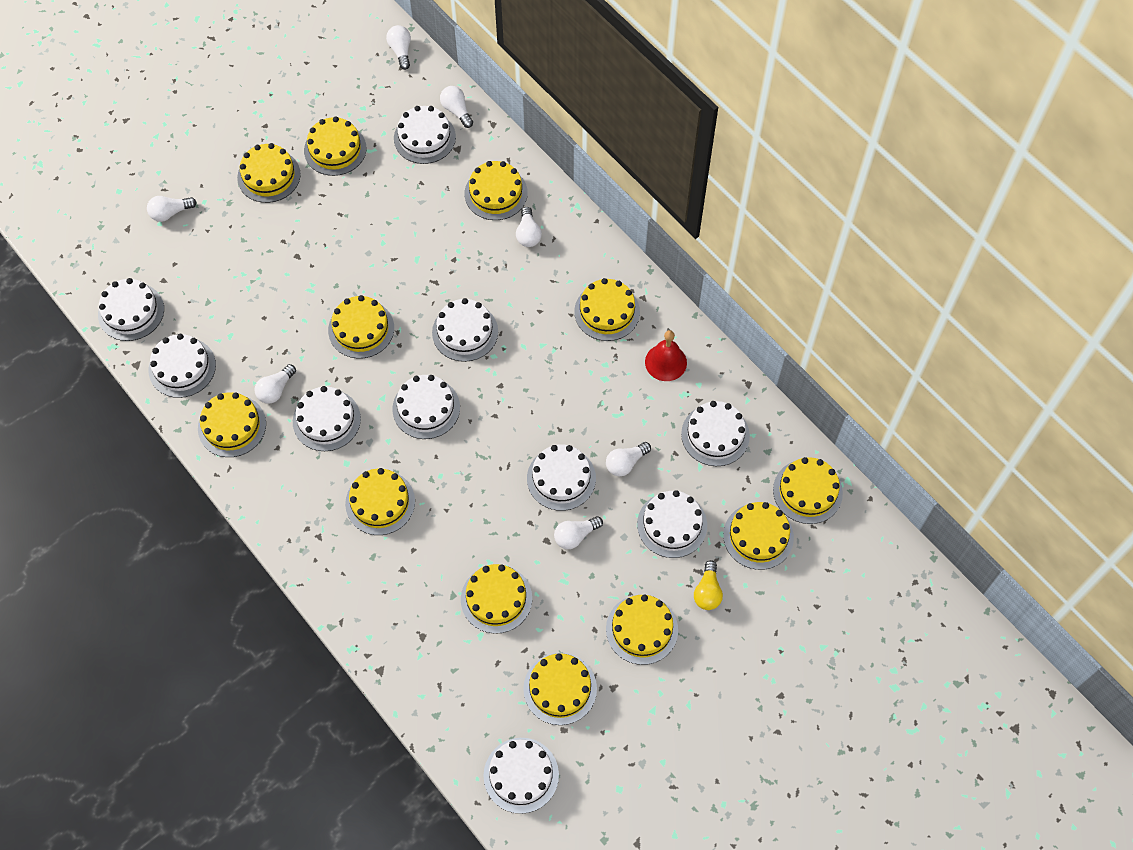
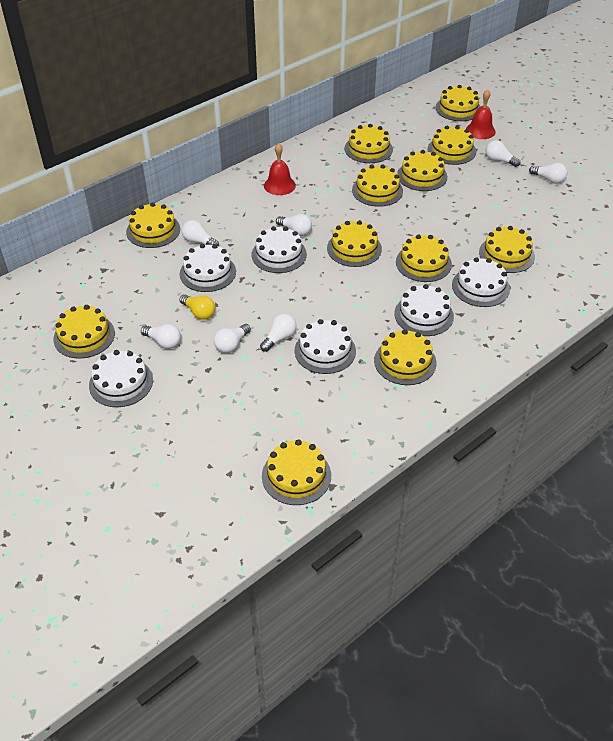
red bell: 1 -> 2
white cake: 10 -> 6

